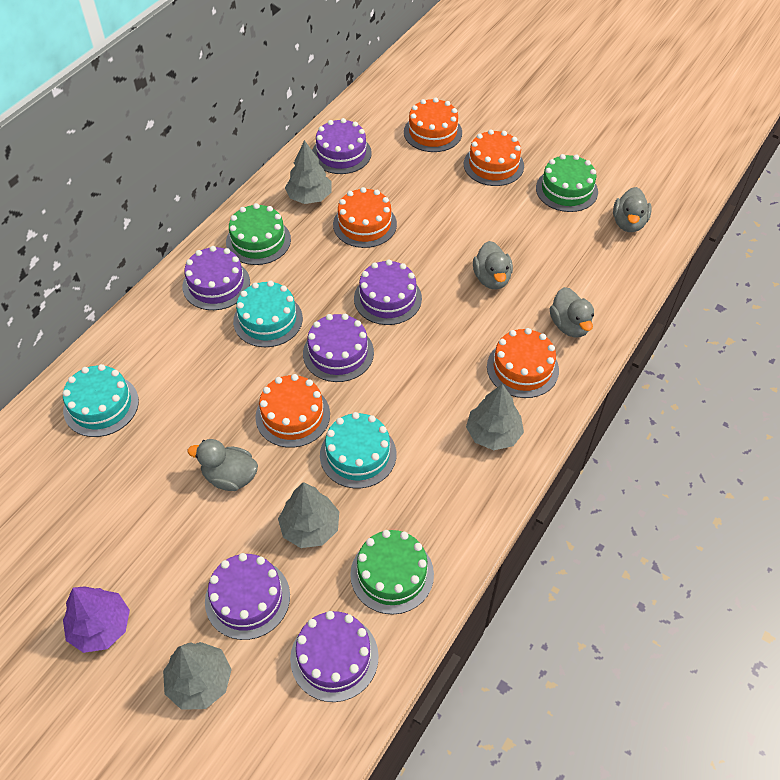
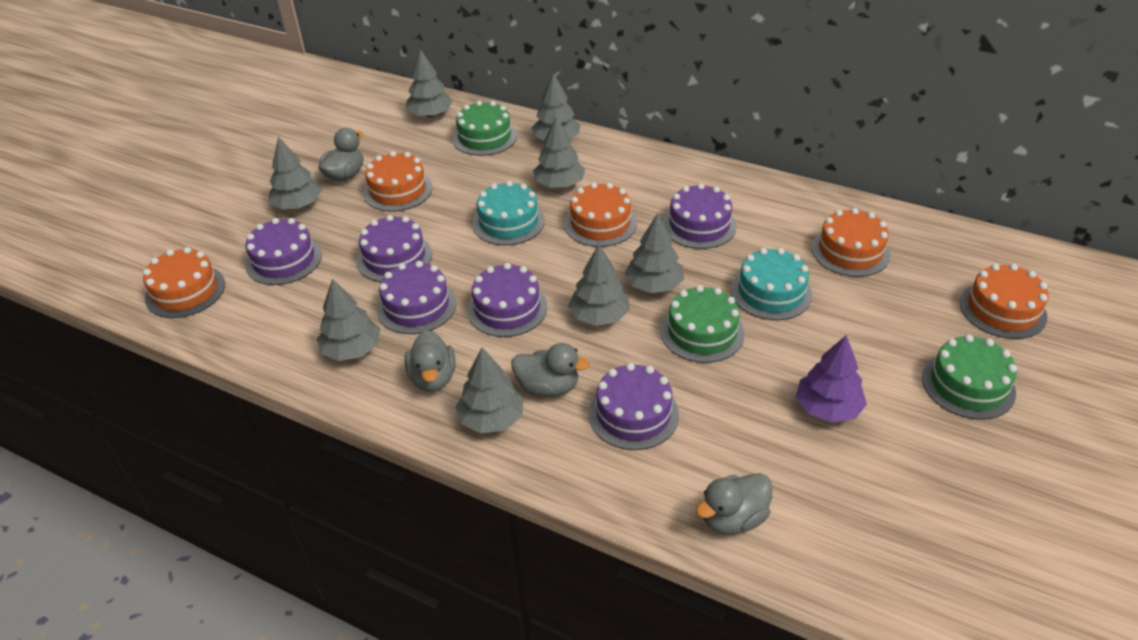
grey tree: 4 -> 8
turquoise cake: 3 -> 2

